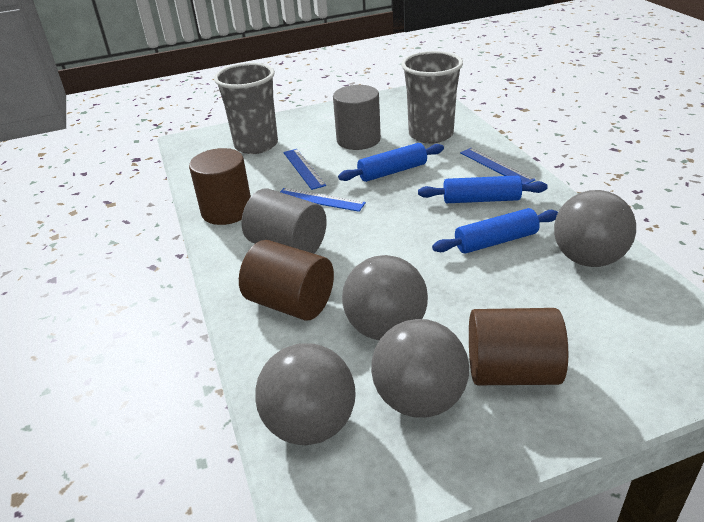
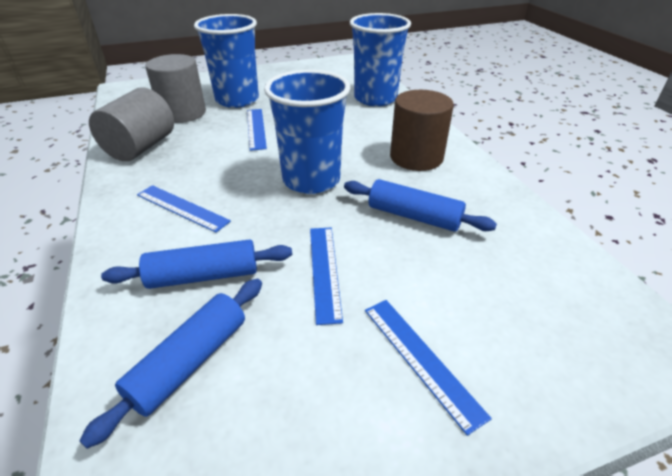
blue cup: 0 -> 3
blue ruler: 3 -> 4
brown cylinder: 3 -> 1
grey ball: 4 -> 0
grey cup: 2 -> 0

